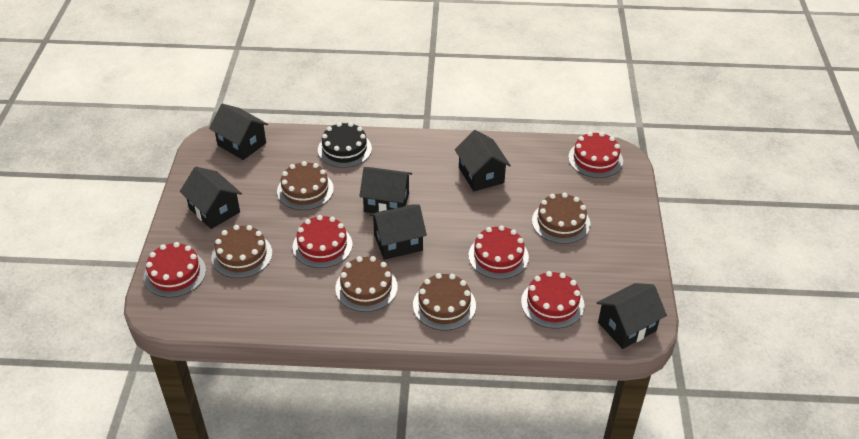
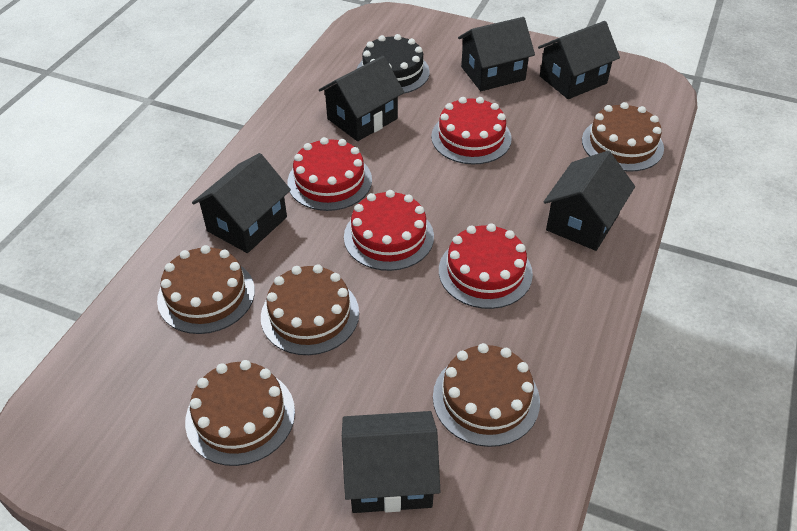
red cake: 5 -> 4

